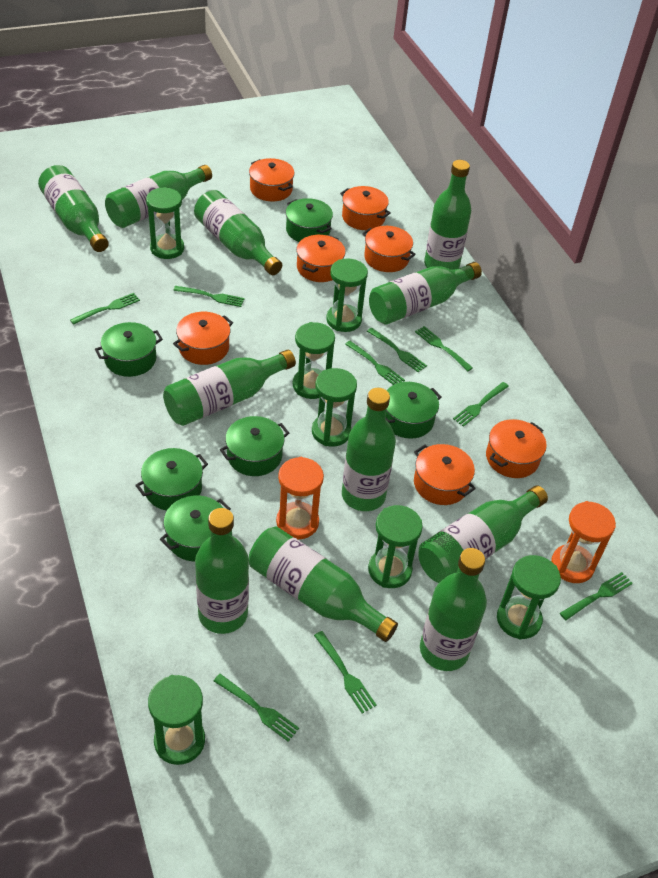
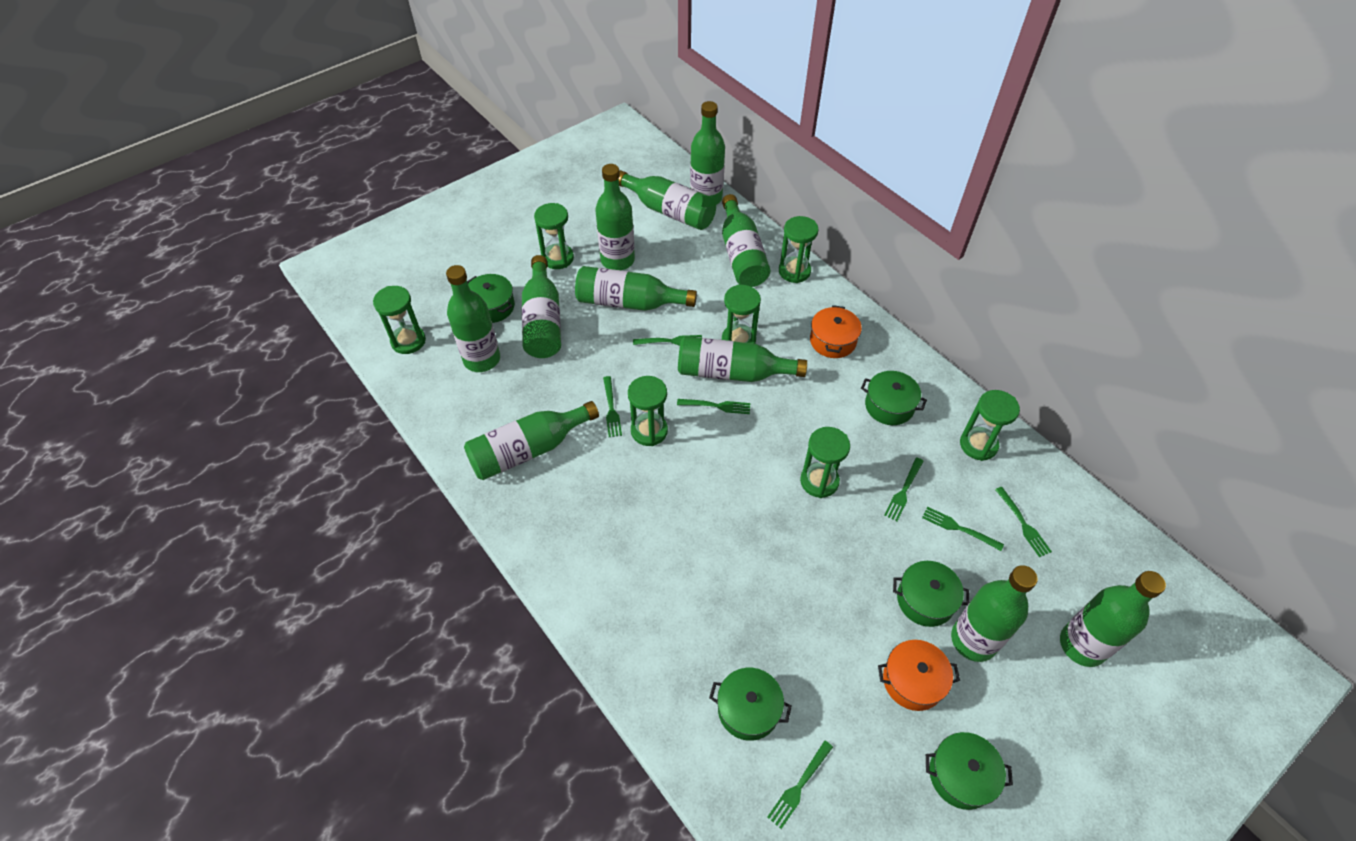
green fork: 9 -> 7
green pot: 6 -> 5
orange hourglass: 2 -> 0
orange pot: 7 -> 2

